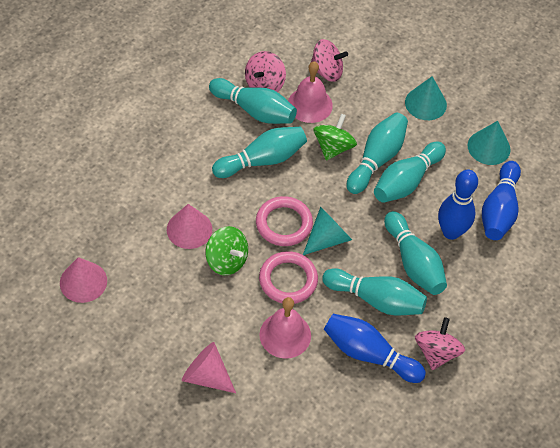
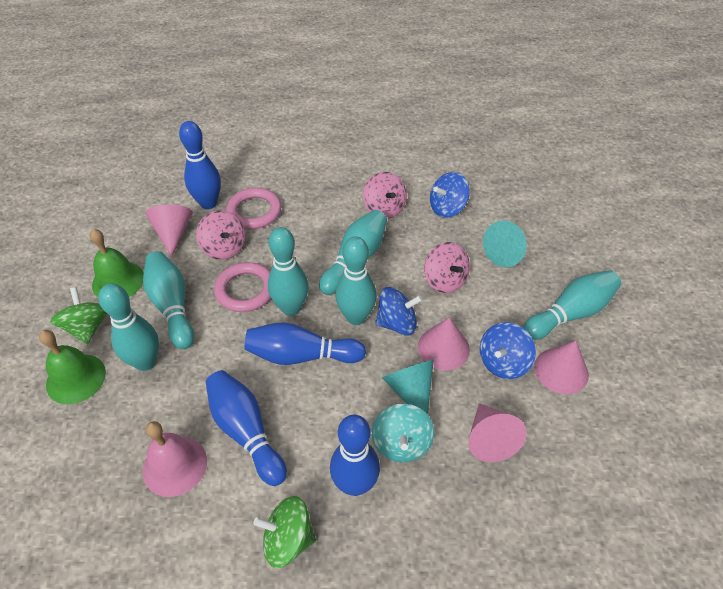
blue bowling pin: 3 -> 4
blue spinning top: 0 -> 3
green bell: 0 -> 2
pink bell: 2 -> 1
pink cone: 3 -> 4
turquoise cone: 3 -> 2
turquoise spinning top: 0 -> 1

